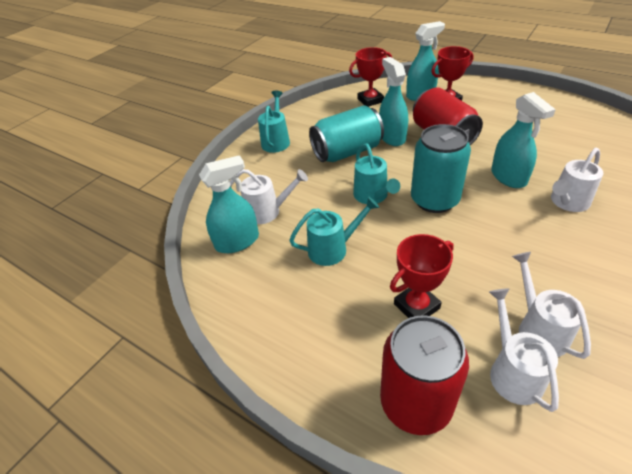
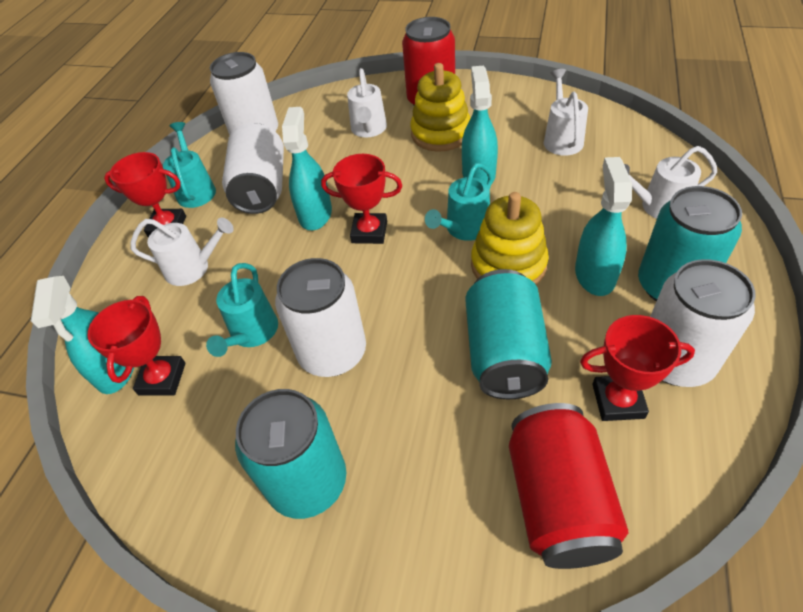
red trophy: 3 -> 4
turquoise can: 2 -> 3
white can: 0 -> 4
yellow stacking toy: 0 -> 2

